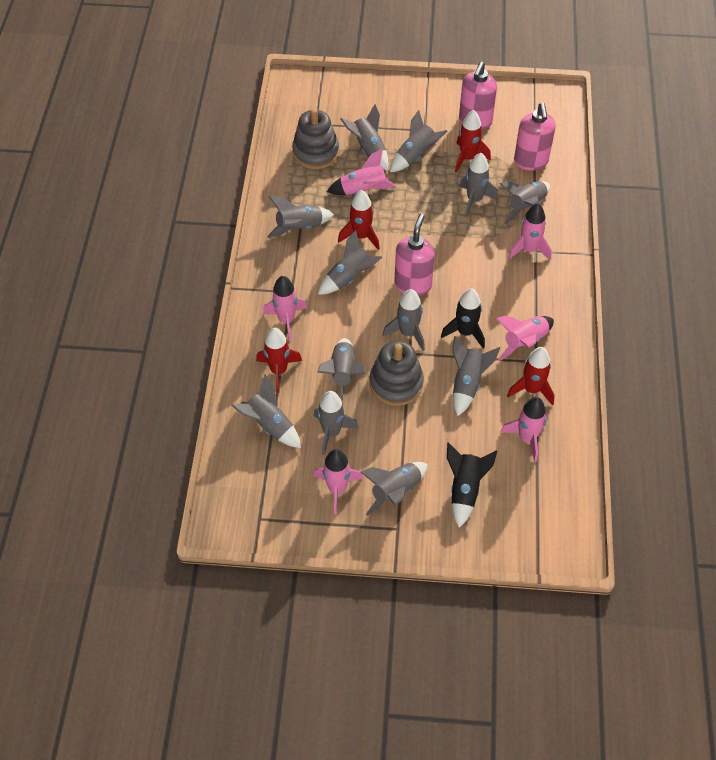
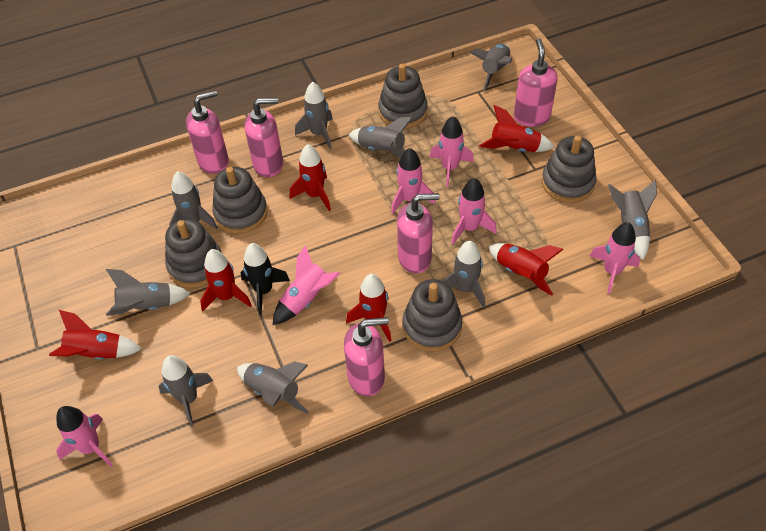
black rocket: 2 -> 1
grey rocket: 12 -> 9
grey stacking toy: 2 -> 5
pink soap dispenser: 3 -> 5
red rocket: 4 -> 6

